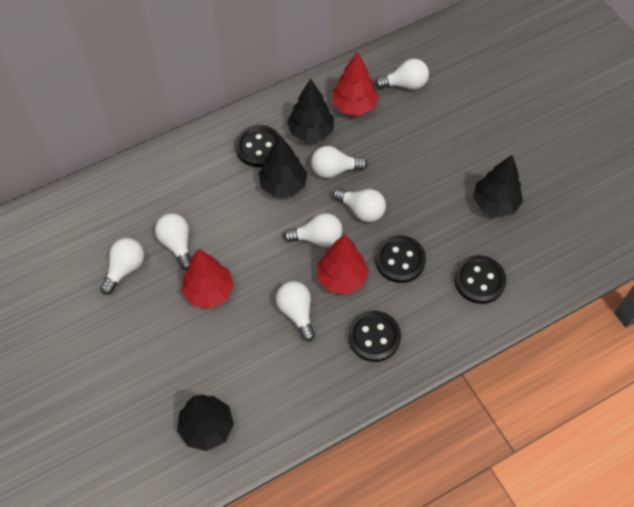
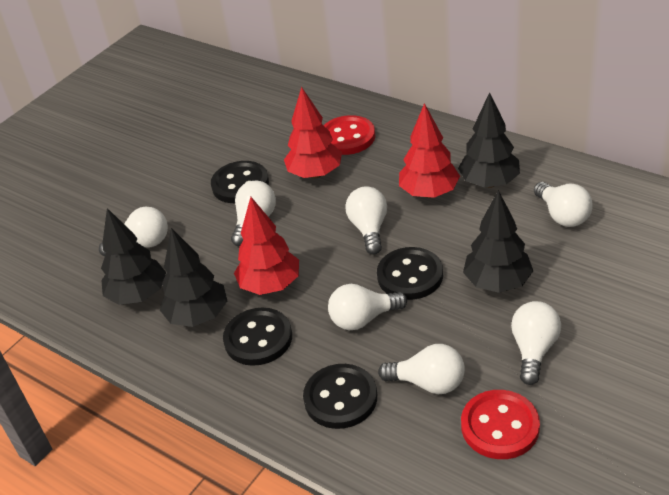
red button: 0 -> 2

